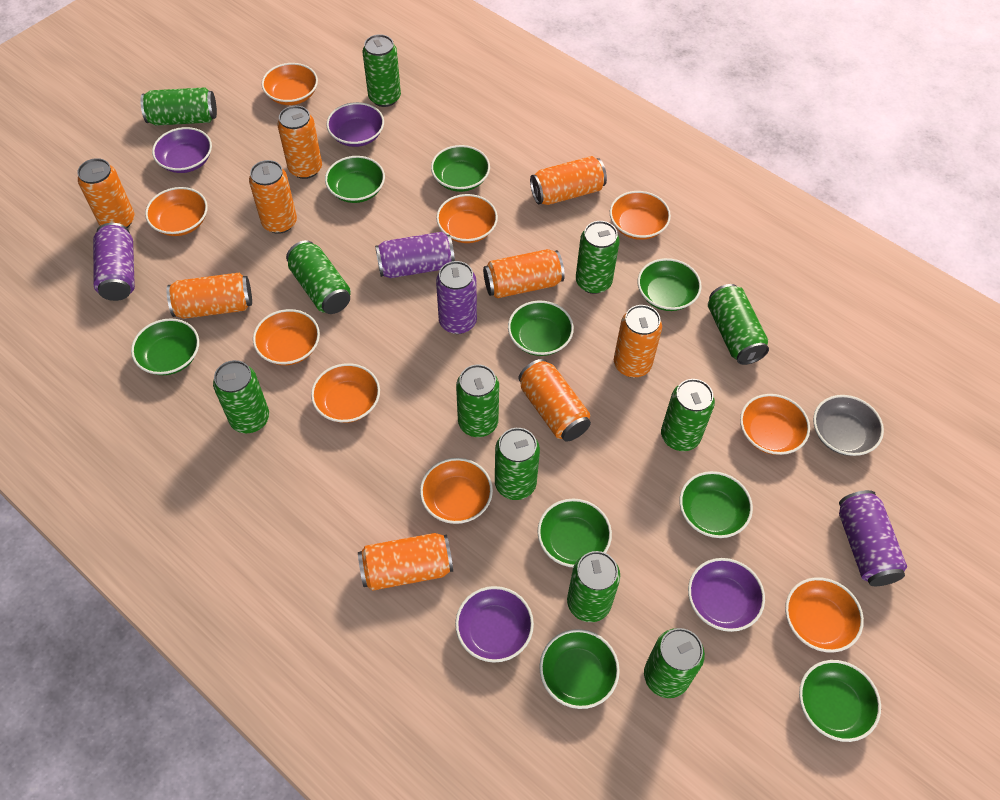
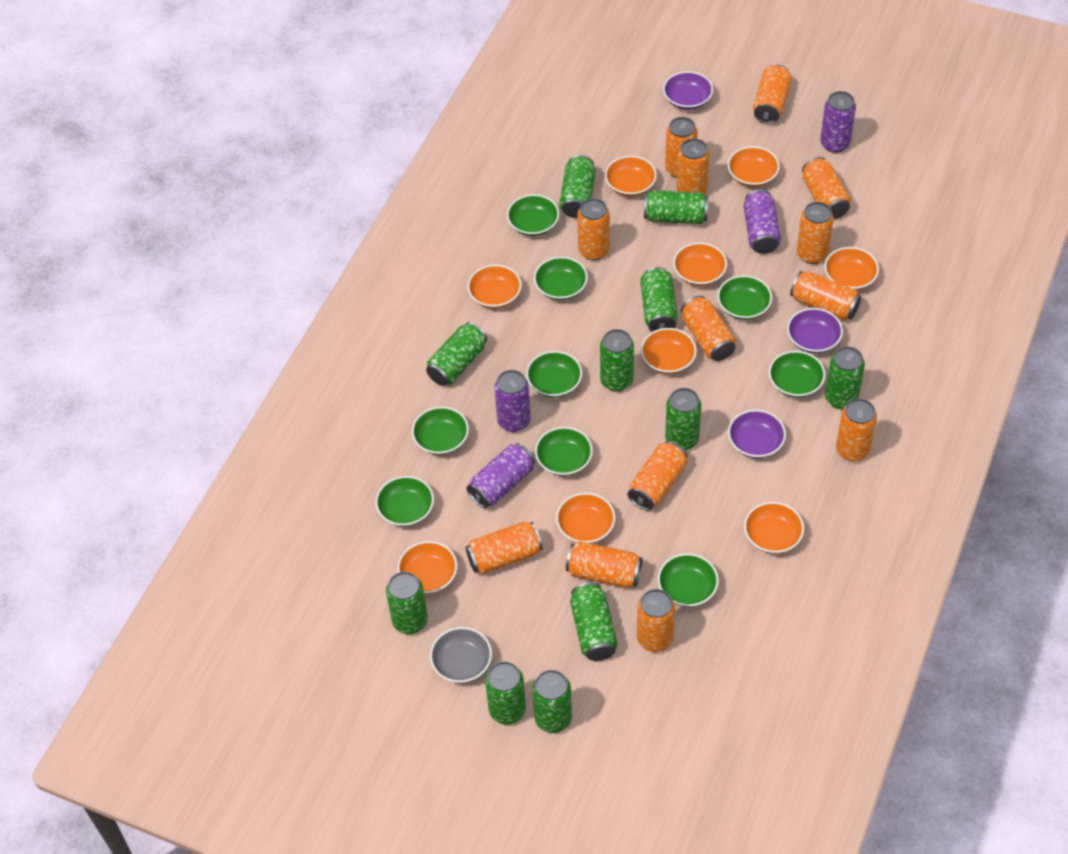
orange can: 9 -> 13
purple bowl: 4 -> 3

